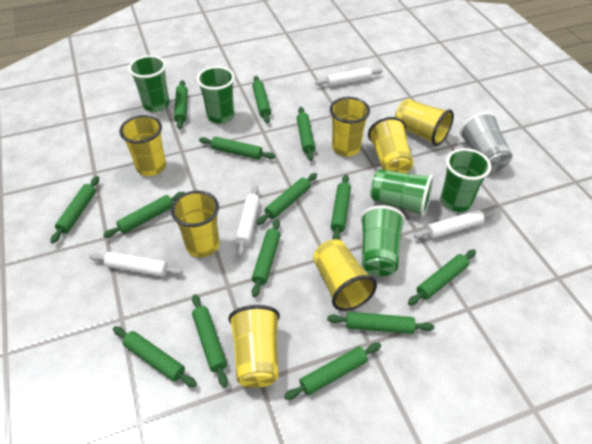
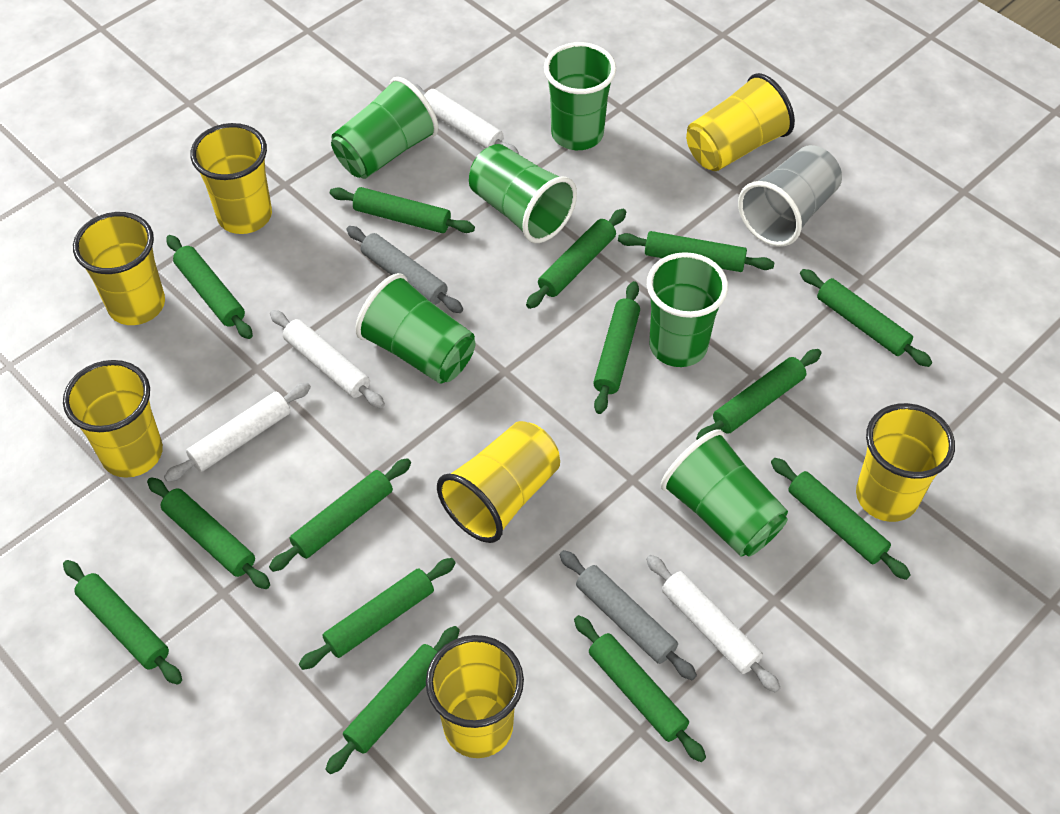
green cup: 5 -> 6
grey rolling pin: 0 -> 2

